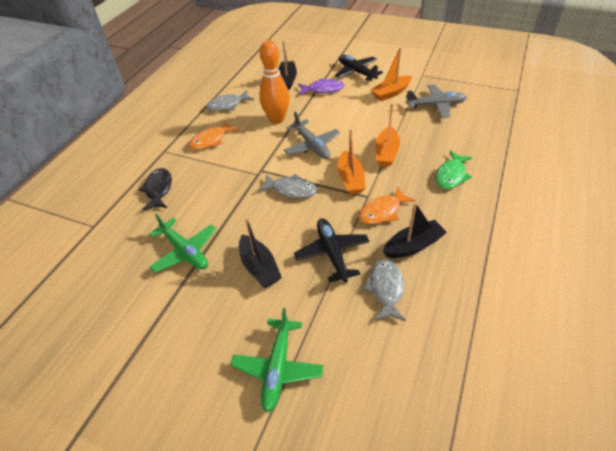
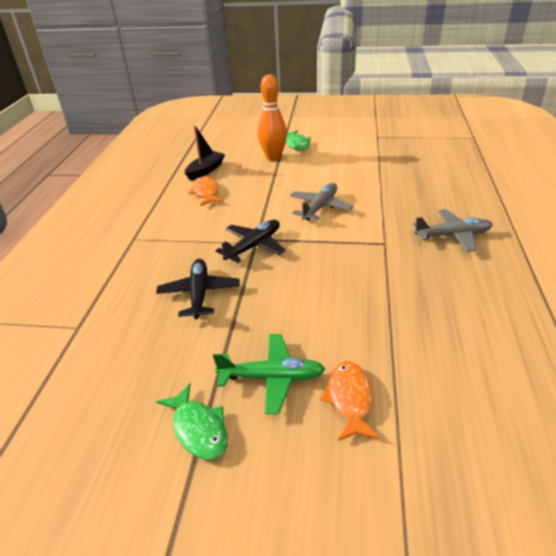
black boat: 3 -> 1
black fish: 1 -> 0
green fish: 1 -> 2
green plane: 2 -> 1
grey fish: 3 -> 0
orange boat: 3 -> 0
purple fish: 1 -> 0

